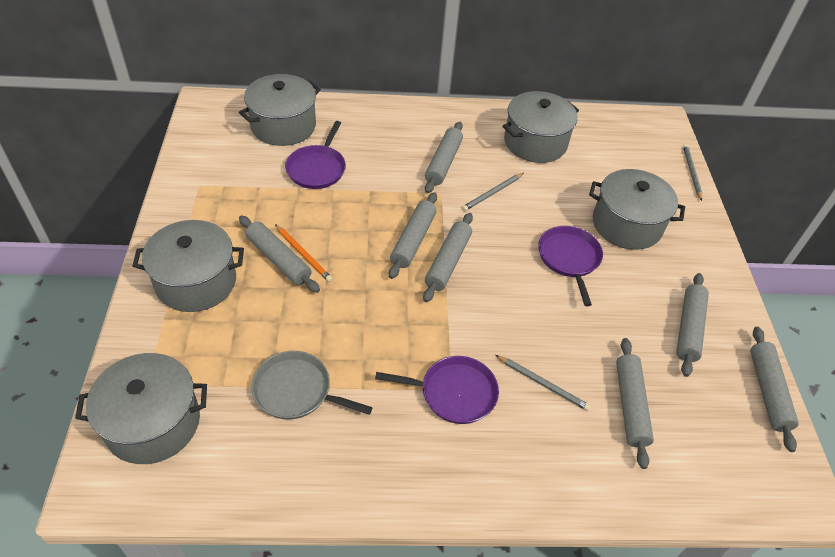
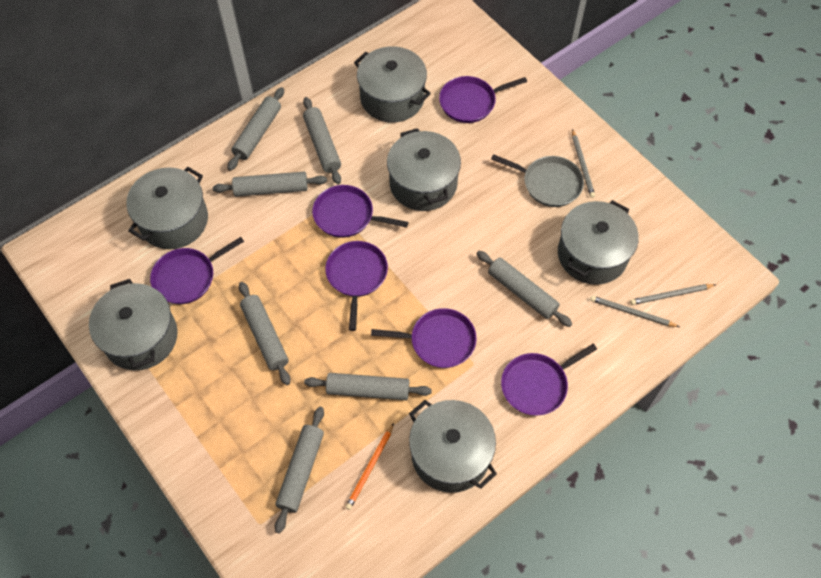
grey pot: 5 -> 6
purple pan: 3 -> 6

